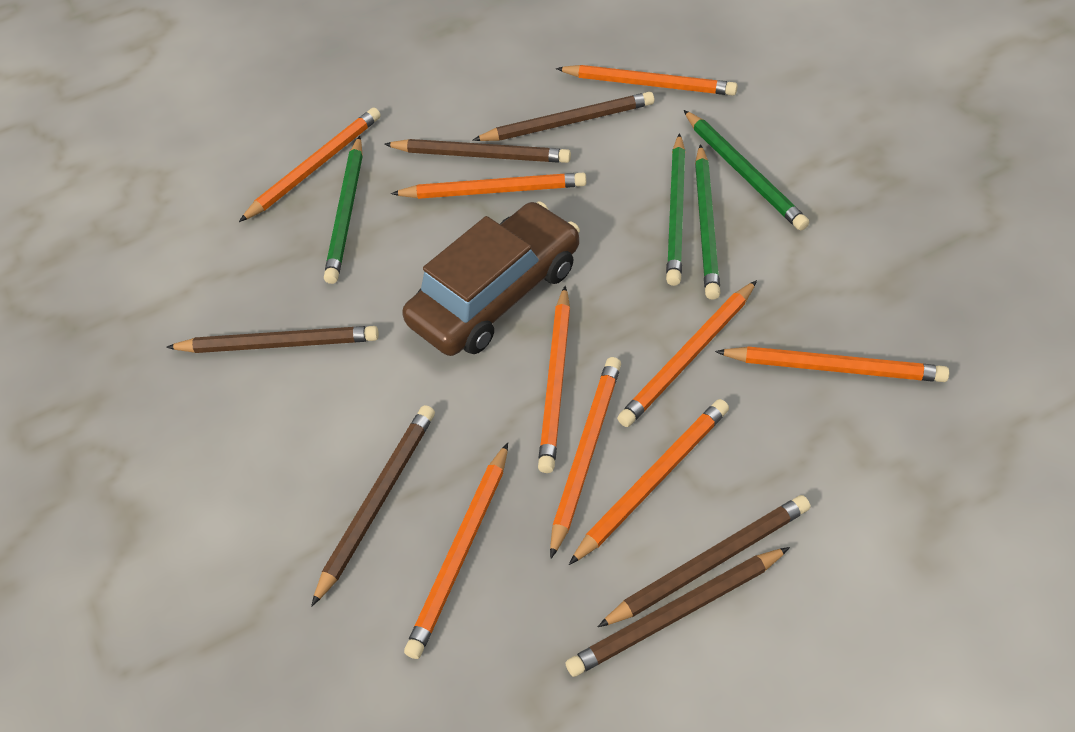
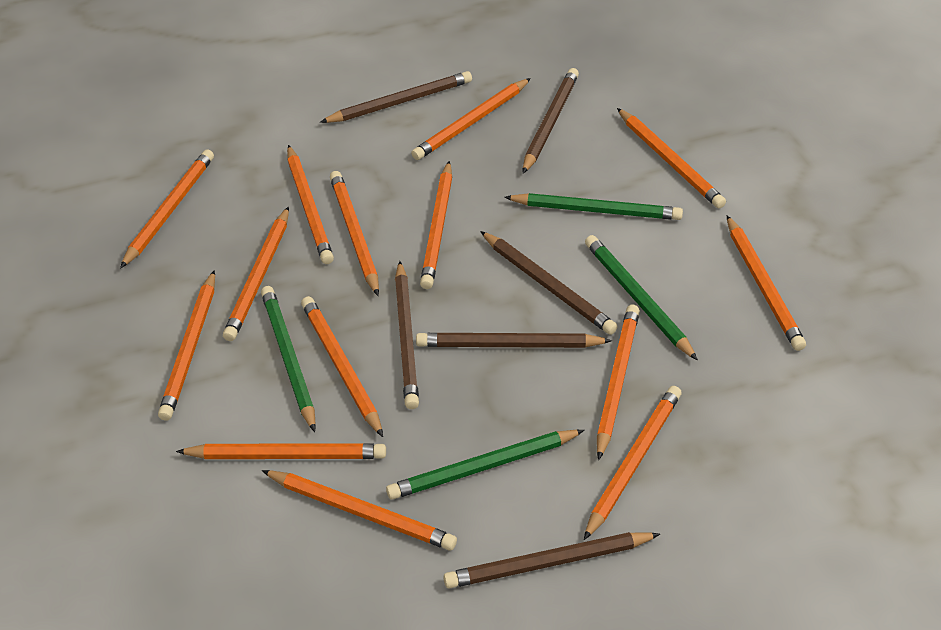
brown car: 1 -> 0
orange pencil: 9 -> 14

